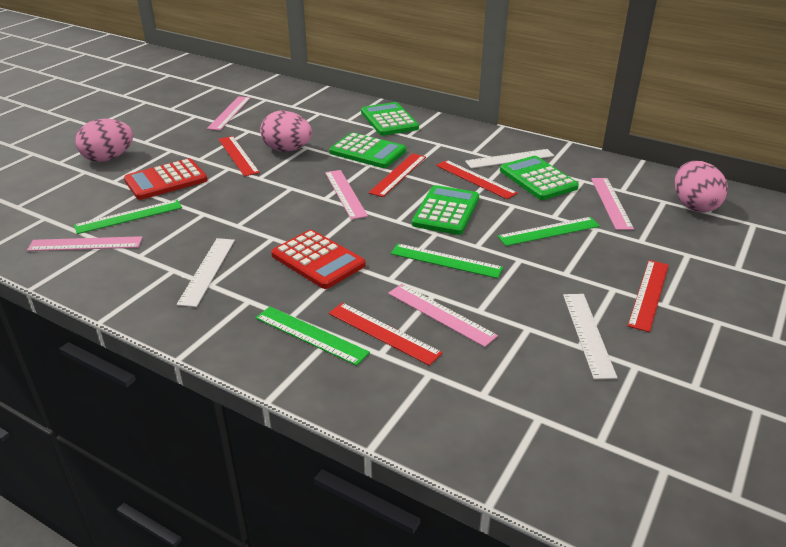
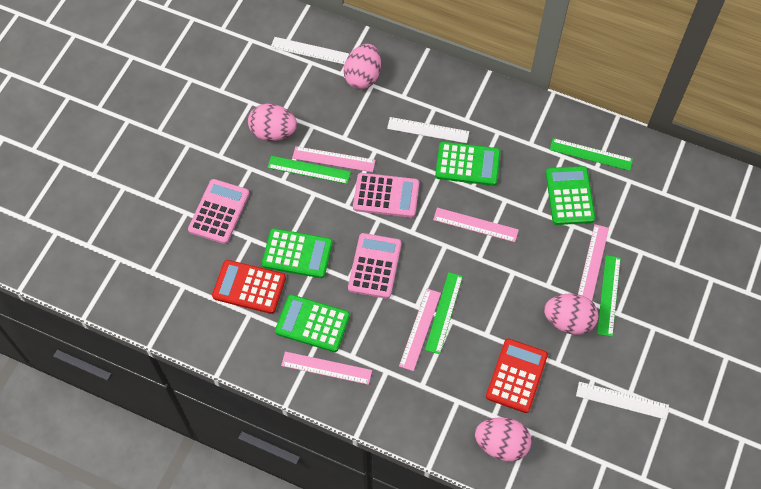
pink calculator: 0 -> 3
pink egg: 3 -> 4
red ruler: 5 -> 0

